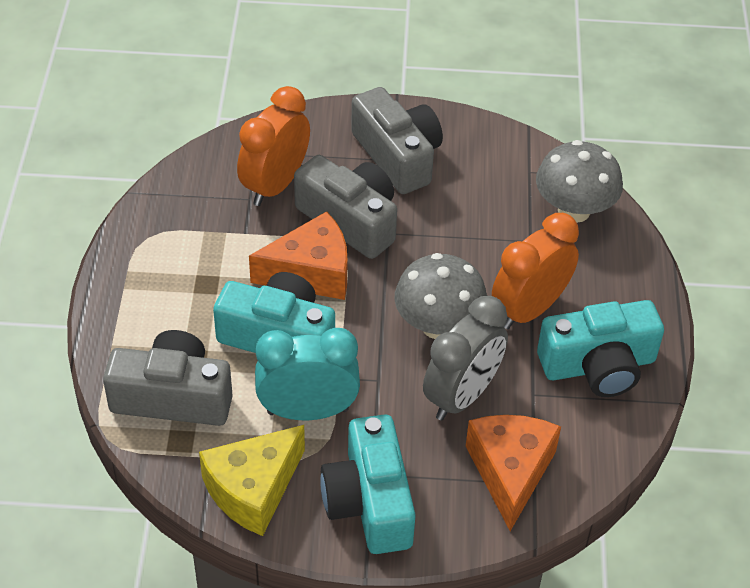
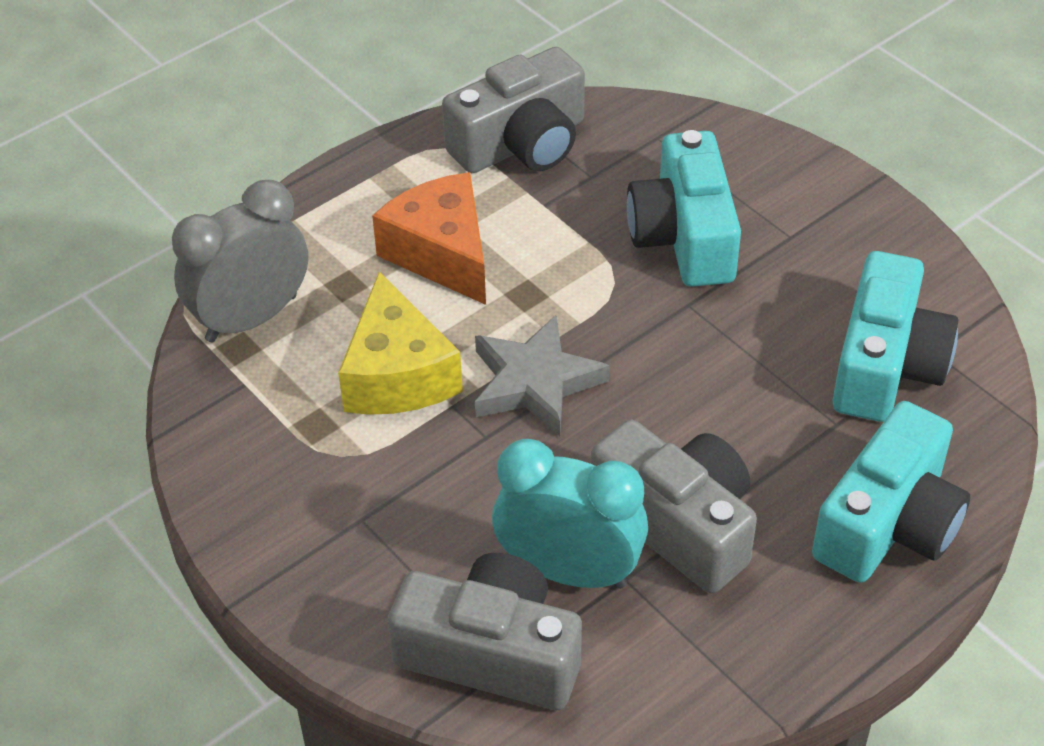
grey mushroom: 2 -> 0
grey star: 0 -> 1
orange cheese: 2 -> 1
orange clock: 2 -> 0

